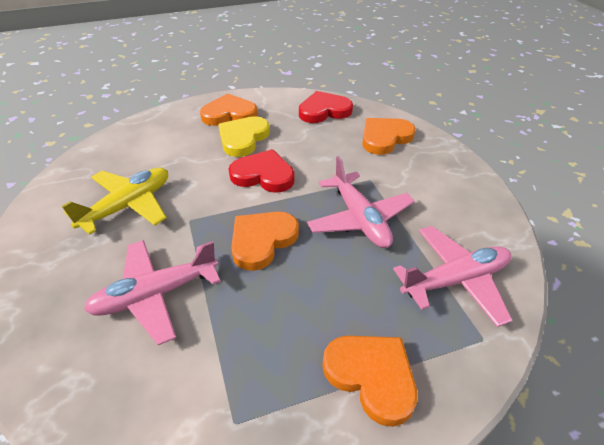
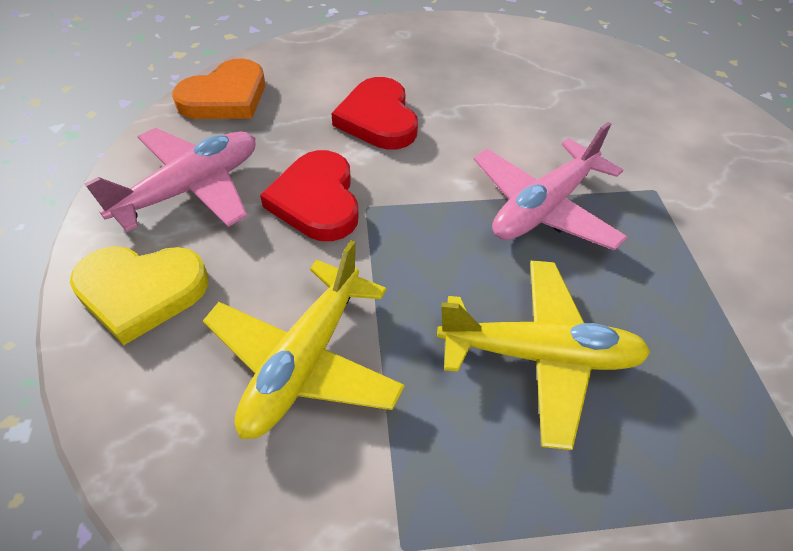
orange heart: 4 -> 1
pink plane: 3 -> 2
yellow plane: 1 -> 2

